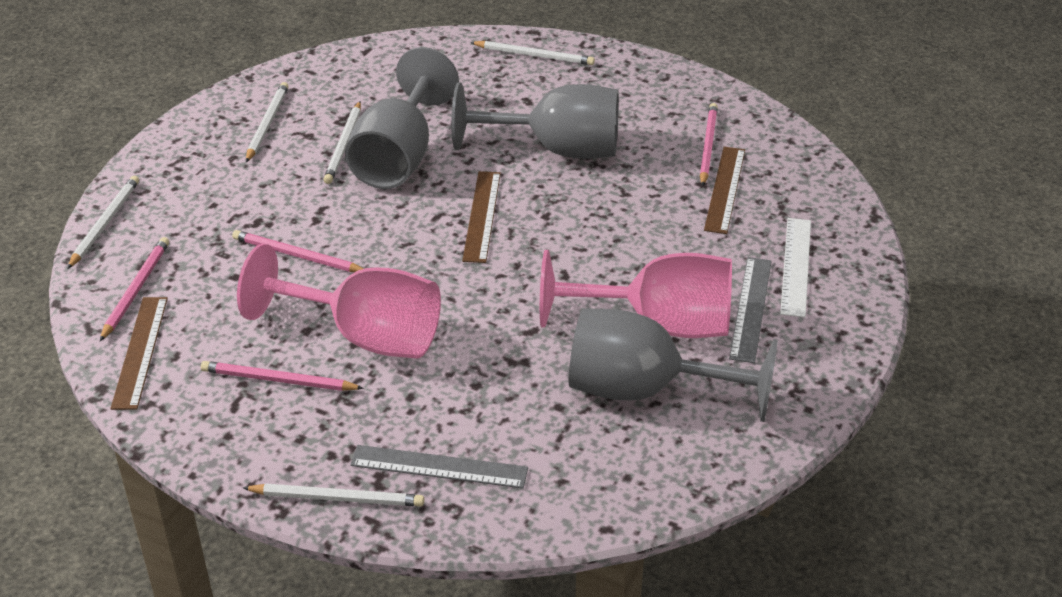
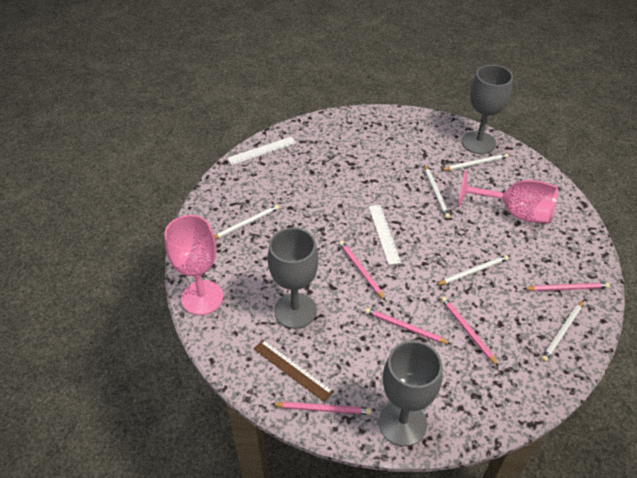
brown ruler: 3 -> 1
grey ruler: 2 -> 0
pink pencil: 4 -> 5
white ruler: 1 -> 2

